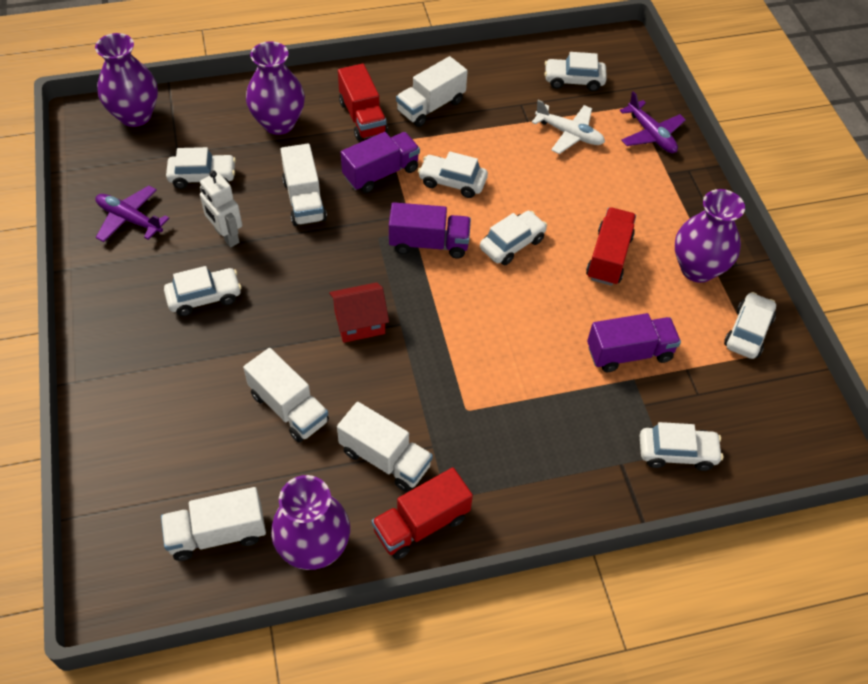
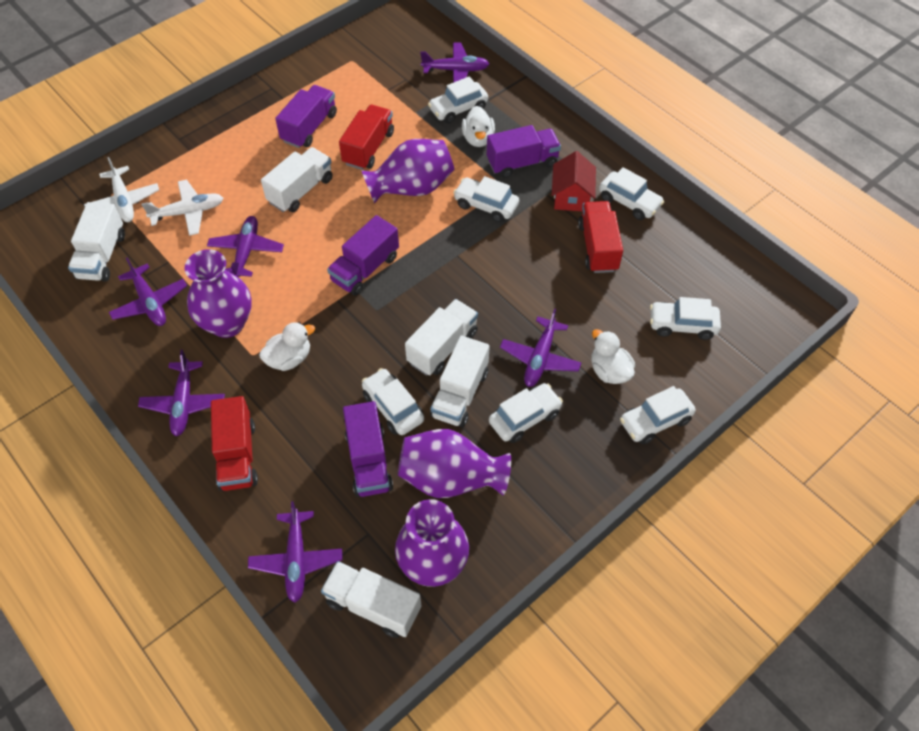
purple plane: 2 -> 6
purple truck: 3 -> 4
white duck: 0 -> 3
white plane: 1 -> 2
white robot: 1 -> 0

